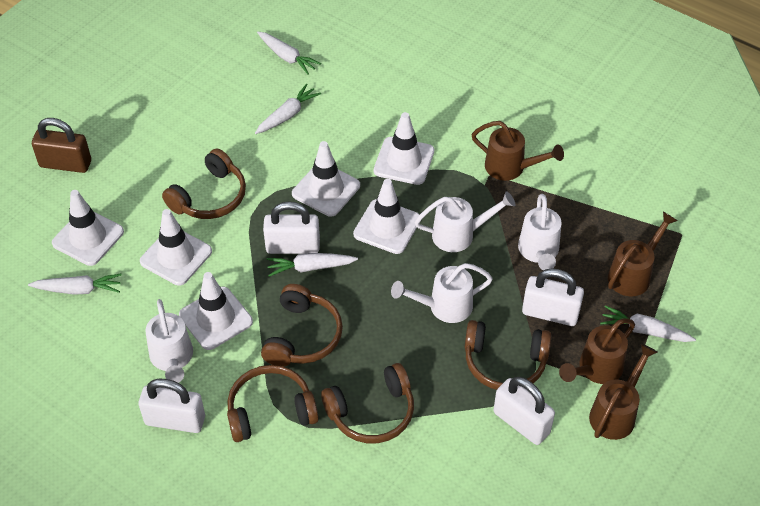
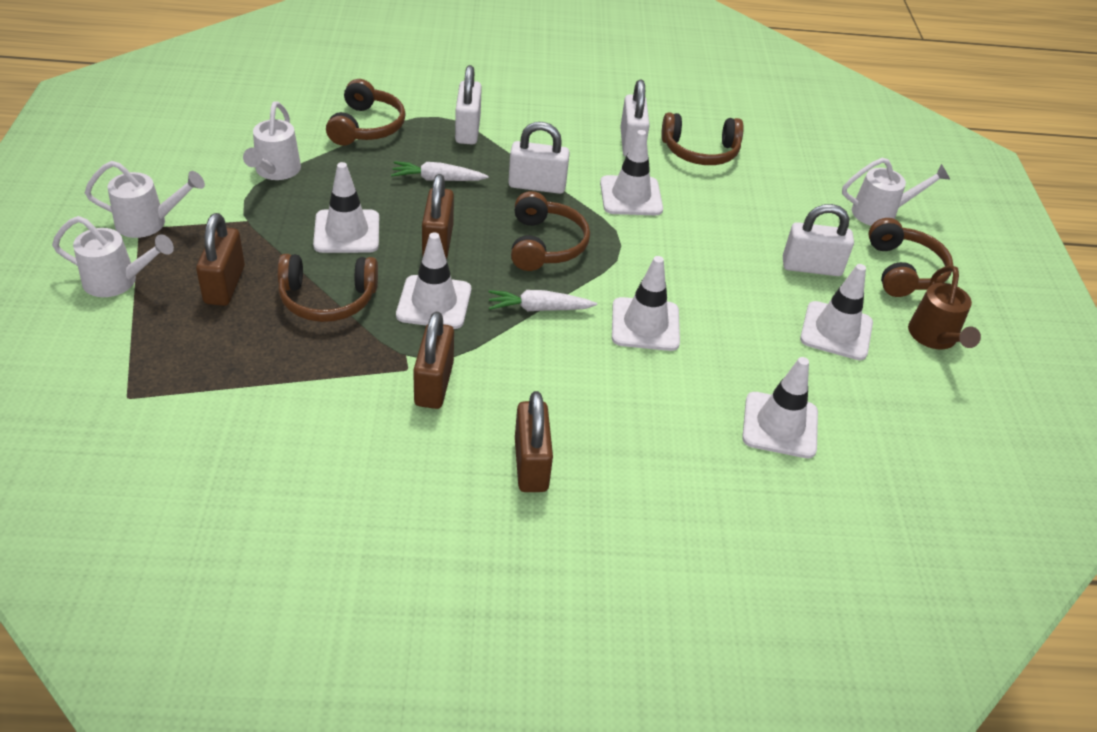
brown padlock: 1 -> 4
brown watering can: 4 -> 1
white carrot: 5 -> 2

